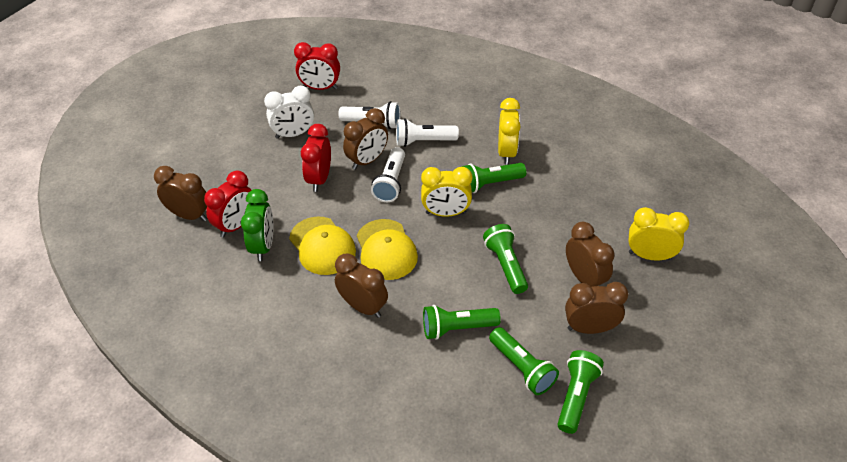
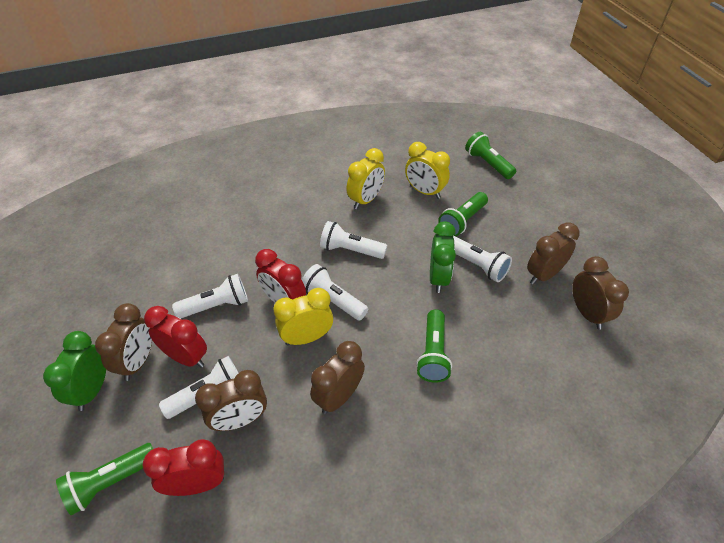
green clock: 1 -> 2
green flashlight: 5 -> 4
white clock: 1 -> 0
white flashlight: 3 -> 5
yellow cap: 2 -> 0

